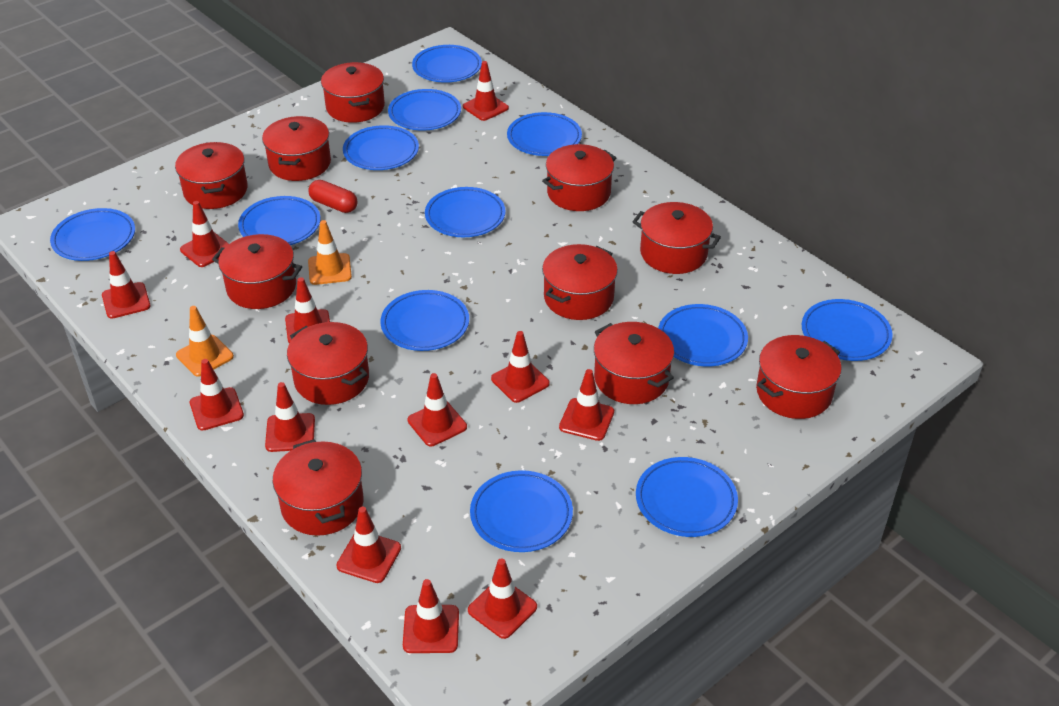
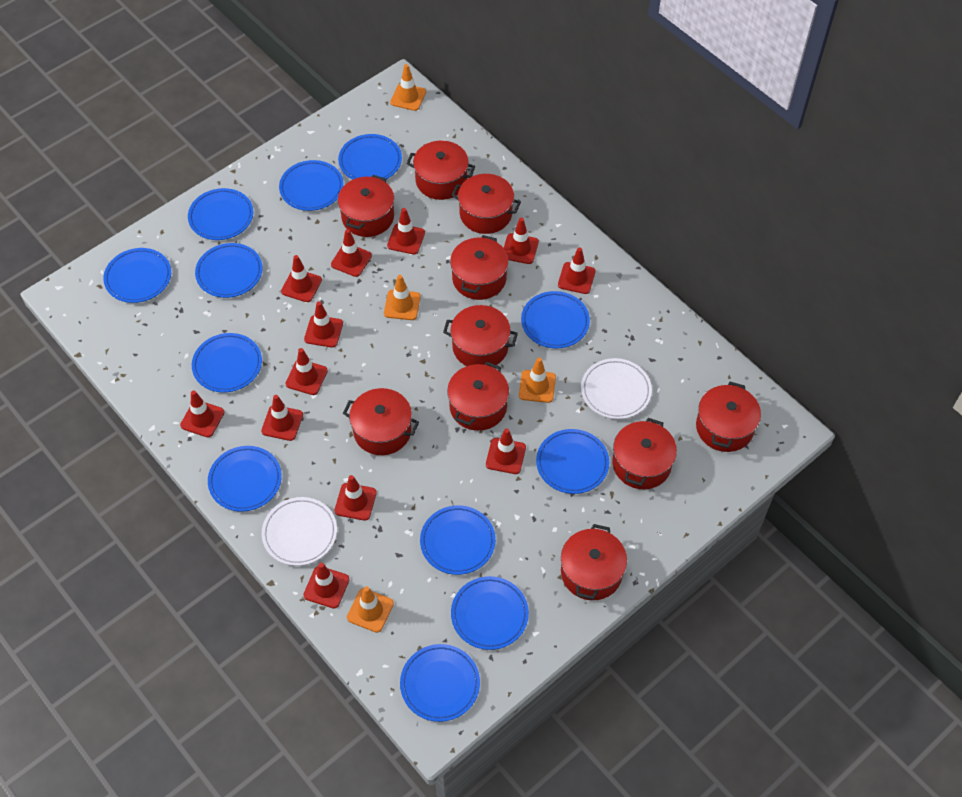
orange traffic cone: 2 -> 4
red capsule: 1 -> 0
red pot: 11 -> 10
white plate: 0 -> 2

